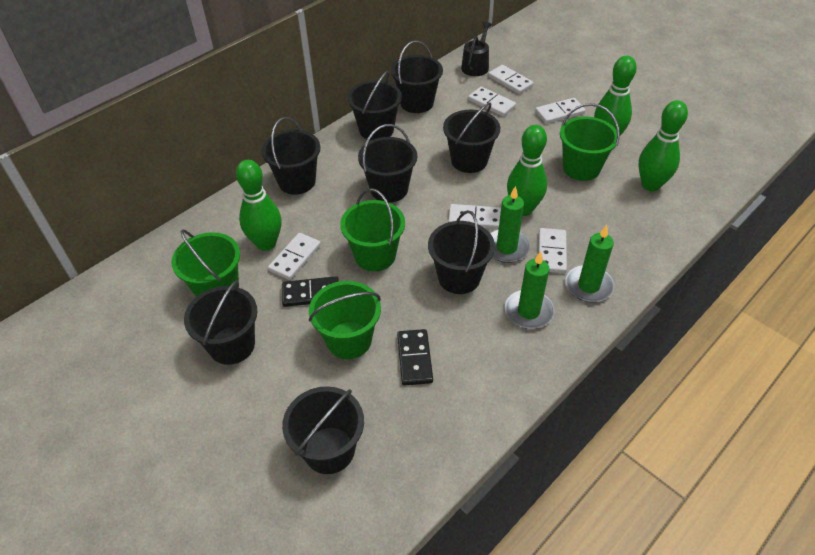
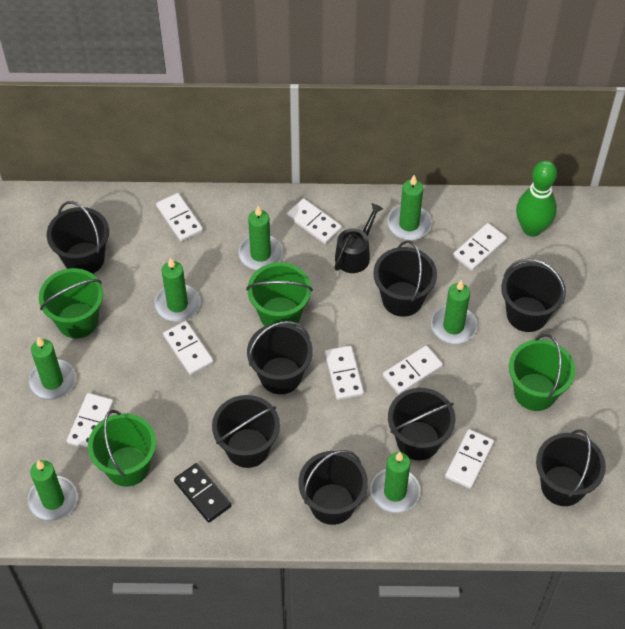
black domino: 2 -> 1
green bowling pin: 4 -> 1
green candle: 3 -> 7
white domino: 6 -> 8

